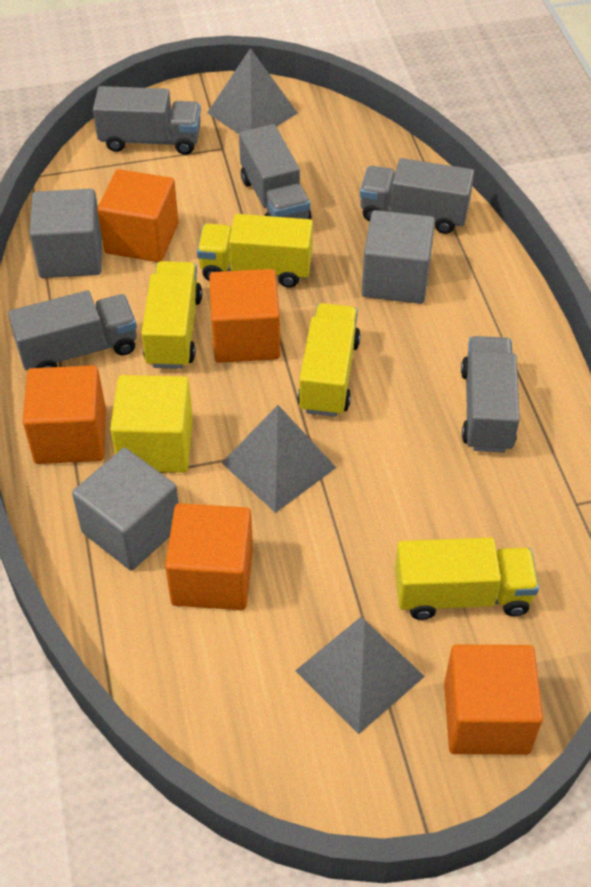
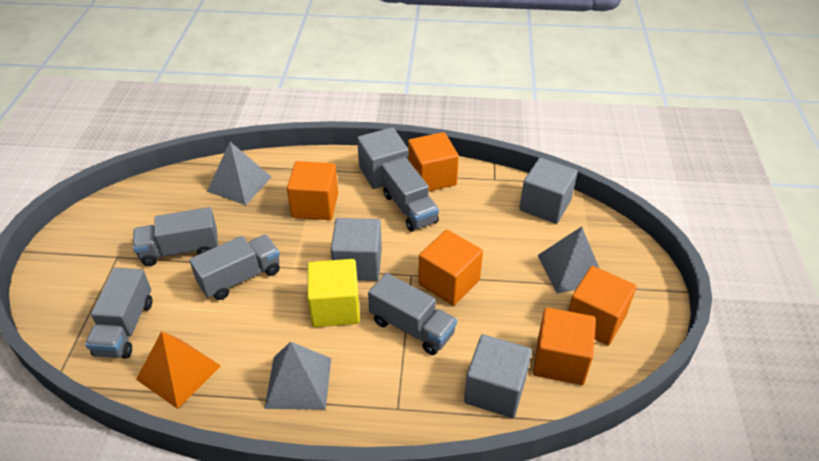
grey cube: 3 -> 4
orange pyramid: 0 -> 1
yellow truck: 4 -> 0

